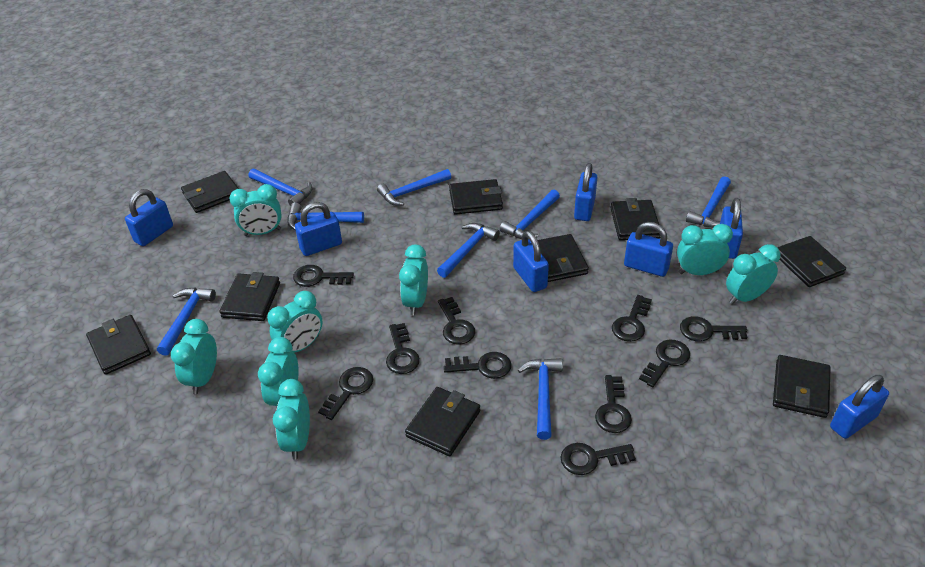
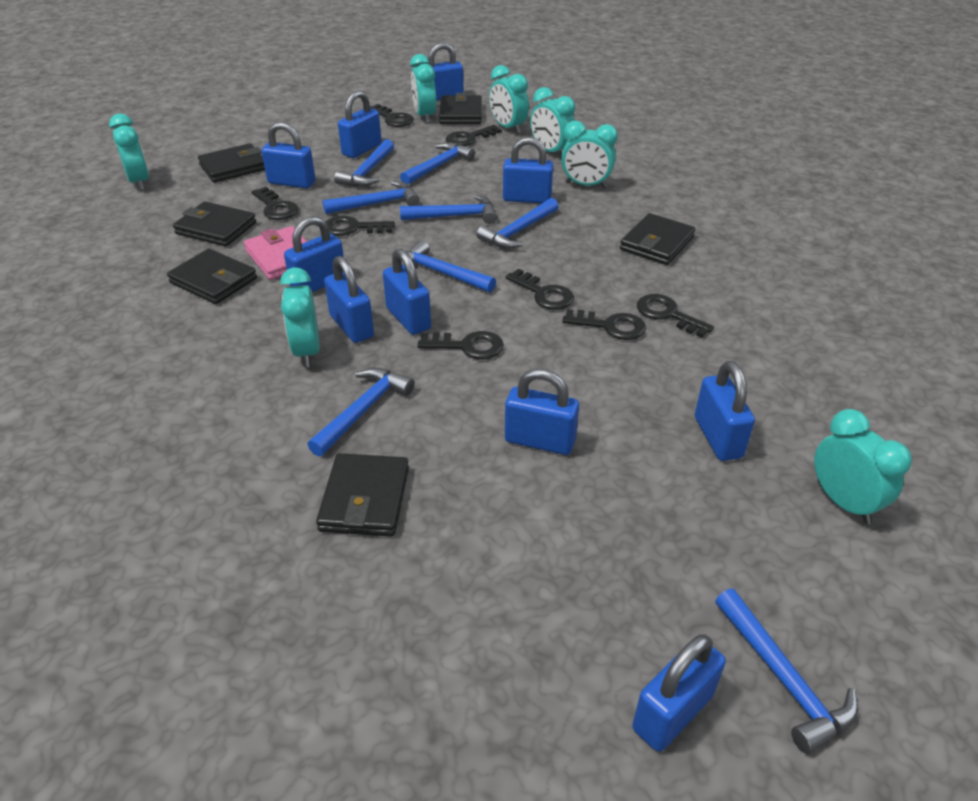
black key: 10 -> 8
black wallet: 9 -> 6
blue padlock: 7 -> 10
pink wallet: 0 -> 1
turquoise clock: 8 -> 7

